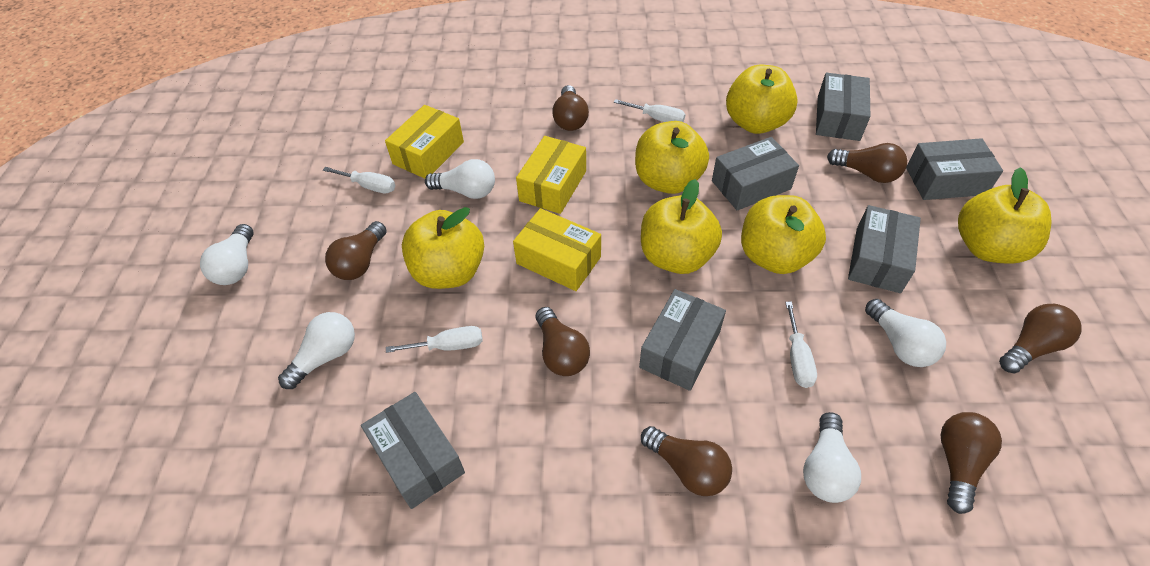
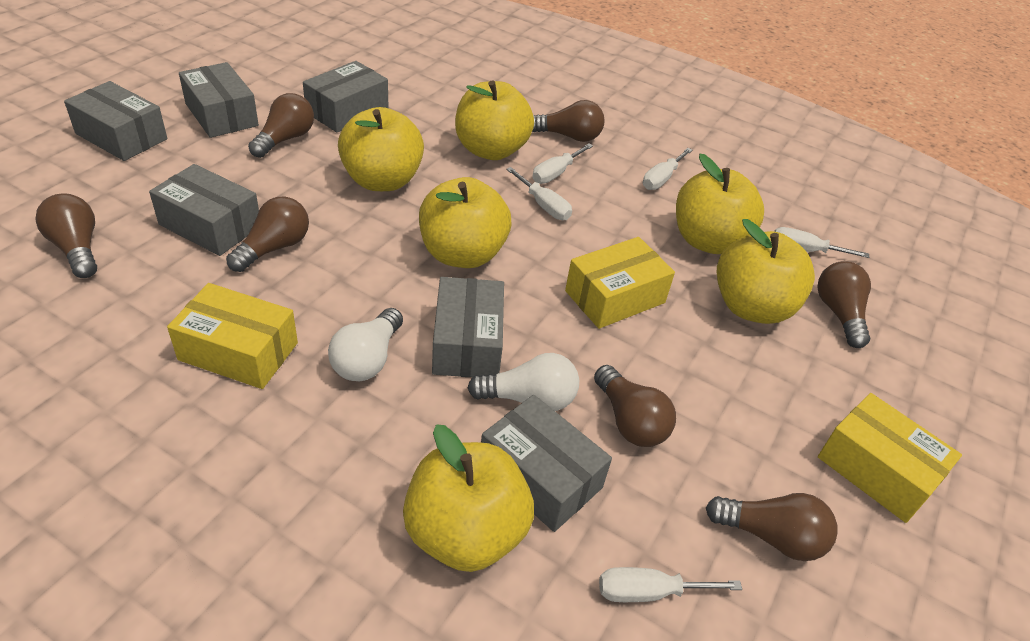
white light bulb: 5 -> 2
white screwdriver: 4 -> 5

